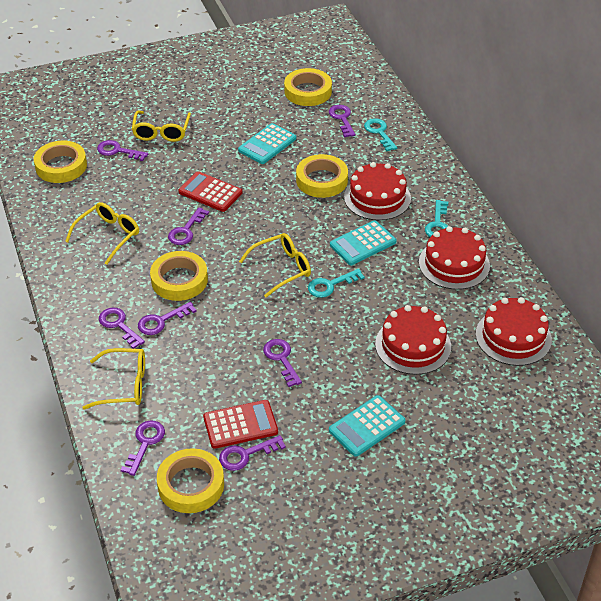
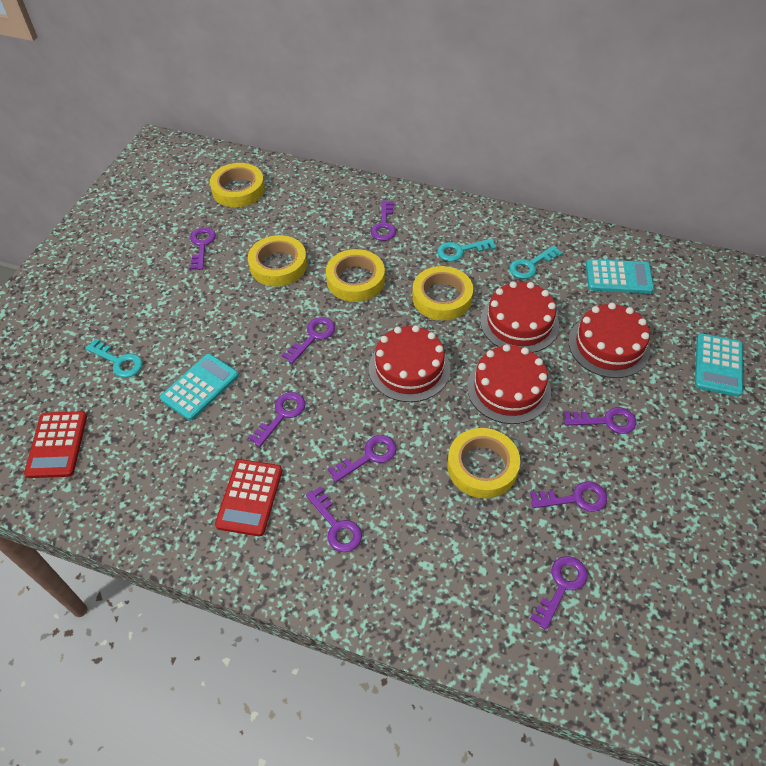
purple key: 8 -> 9
yellow glasses: 4 -> 0

